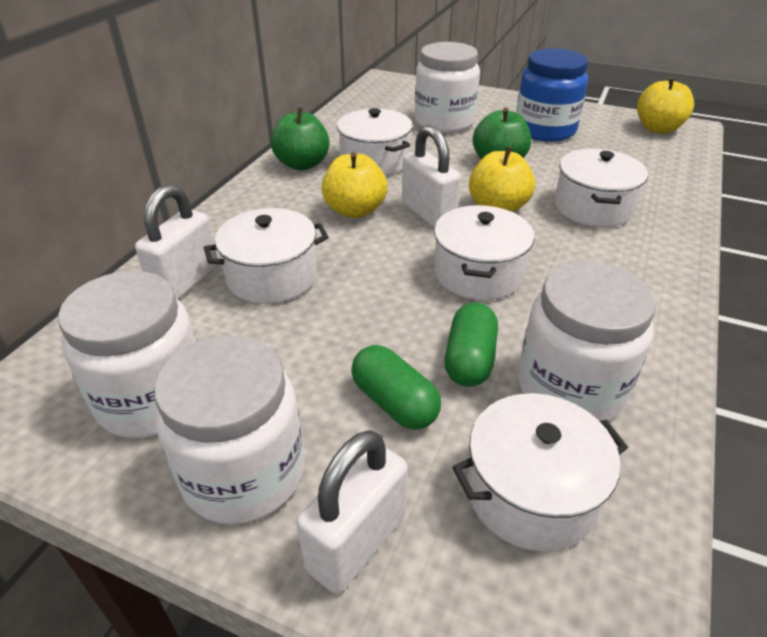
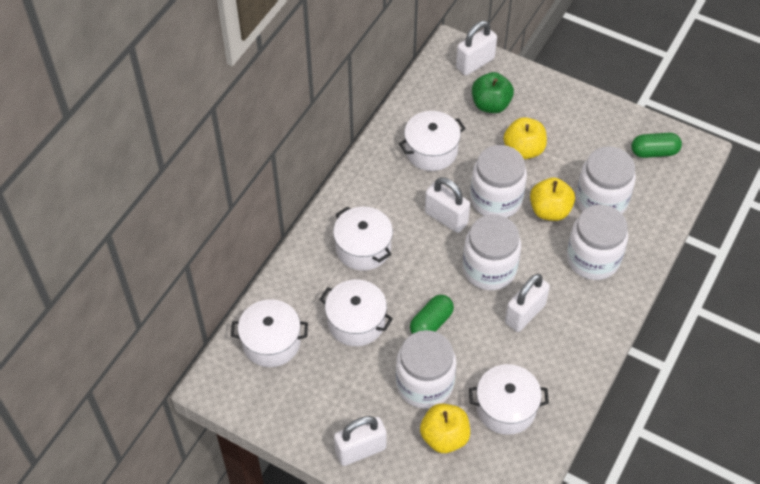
blue jar: 1 -> 0
green apple: 2 -> 1
white jar: 4 -> 5
white padlock: 3 -> 4

